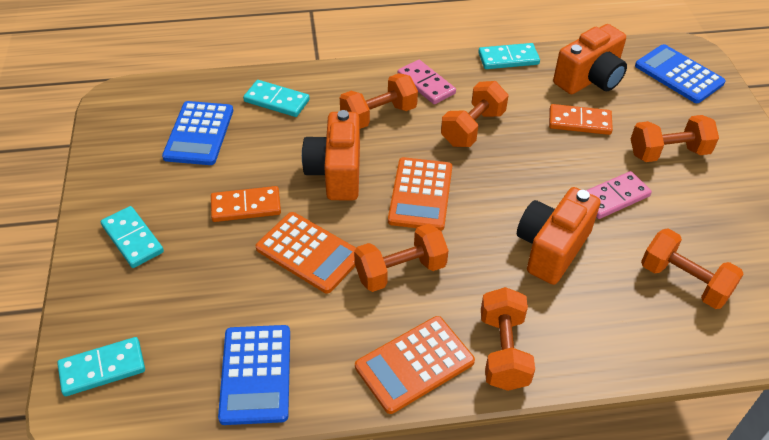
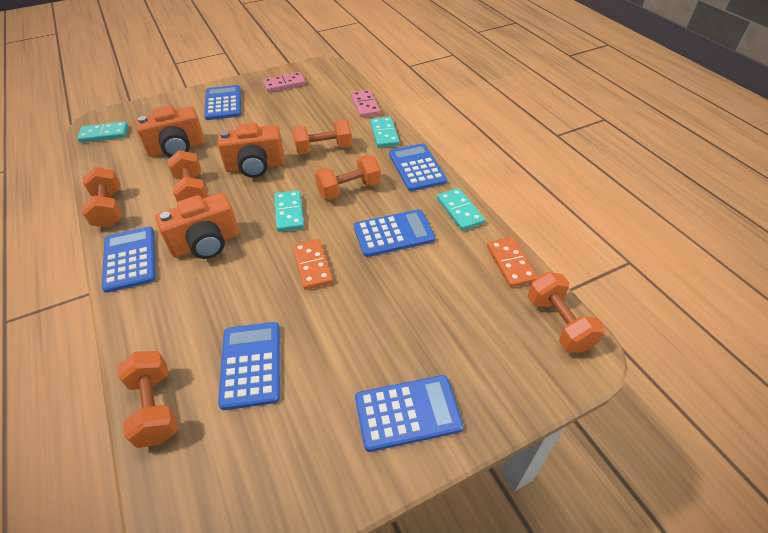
blue calculator: 3 -> 6
orange calculator: 3 -> 0

